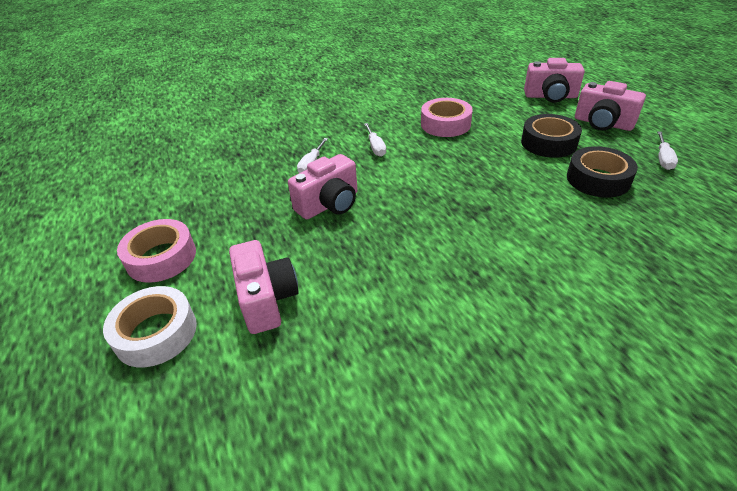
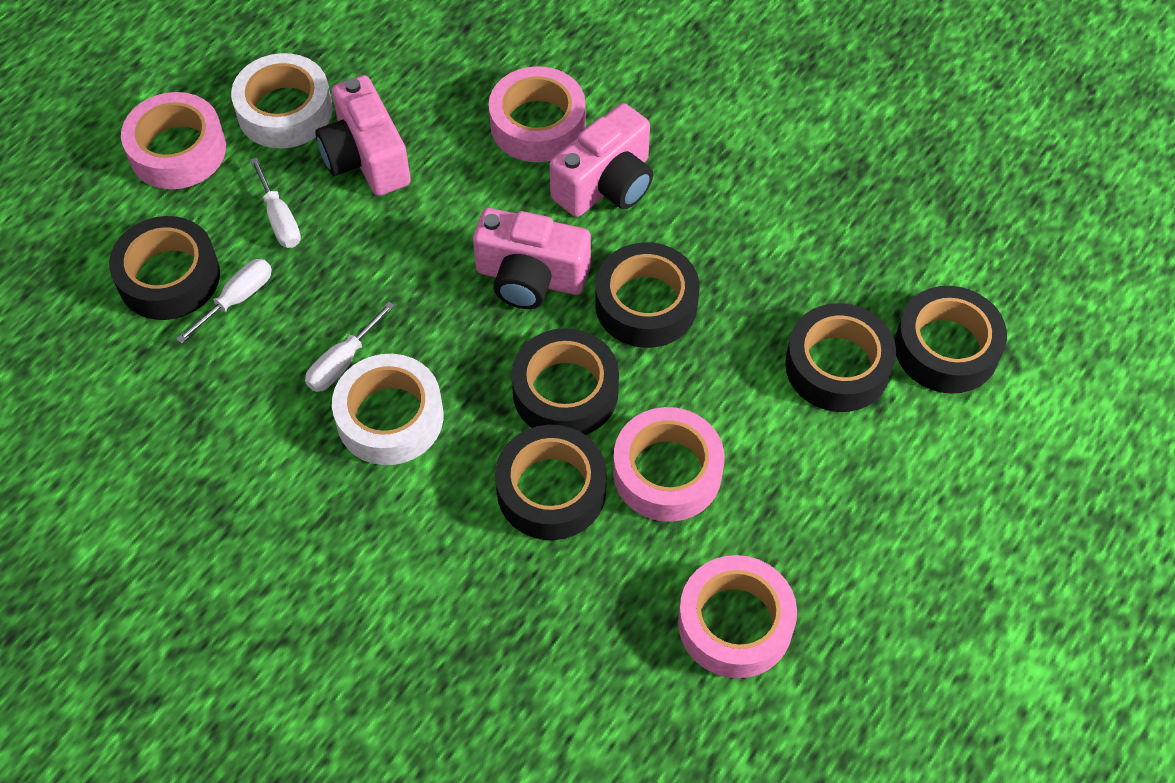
black tape: 2 -> 6
pink camera: 4 -> 3
pink tape: 2 -> 4
white tape: 1 -> 2

